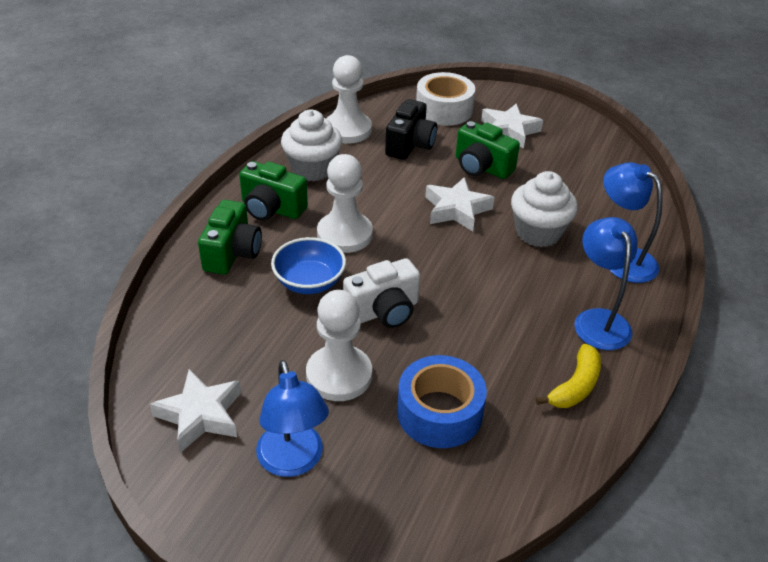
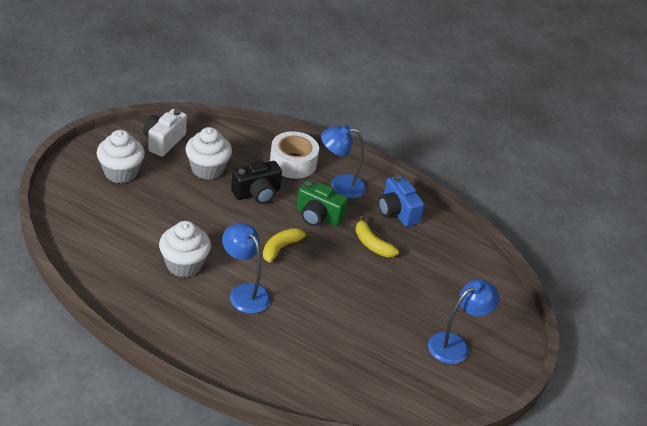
blue bowl: 1 -> 0
blue camera: 0 -> 1
blue tape: 1 -> 0
green camera: 3 -> 1
white cupcake: 2 -> 3
white pawn: 3 -> 0
white star: 3 -> 0
yellow banana: 1 -> 2

